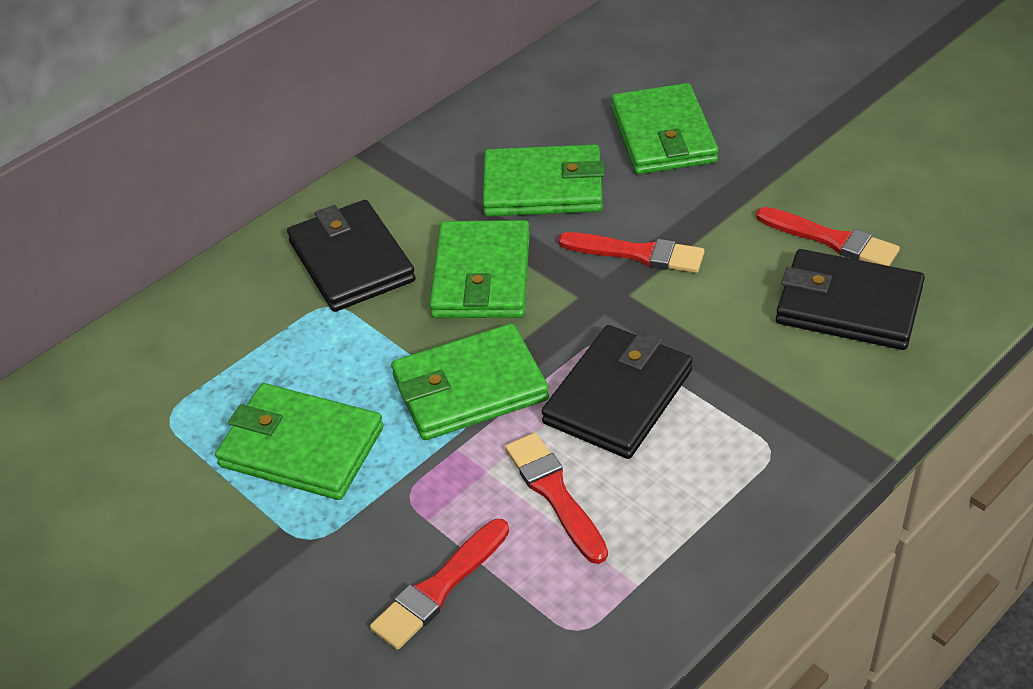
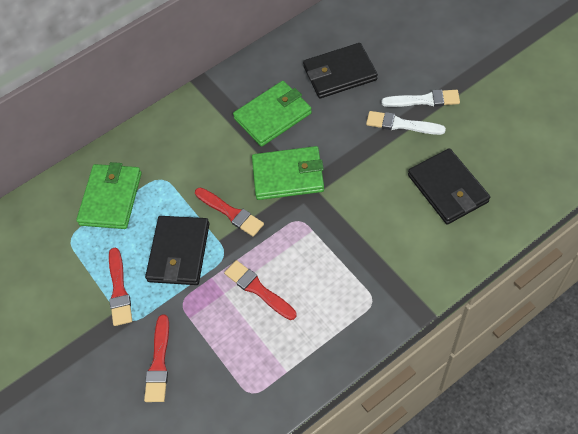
green wallet: 5 -> 3
white brush: 0 -> 2

